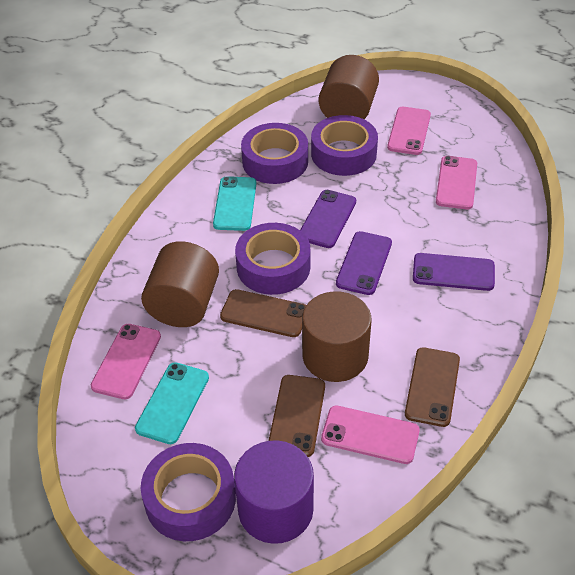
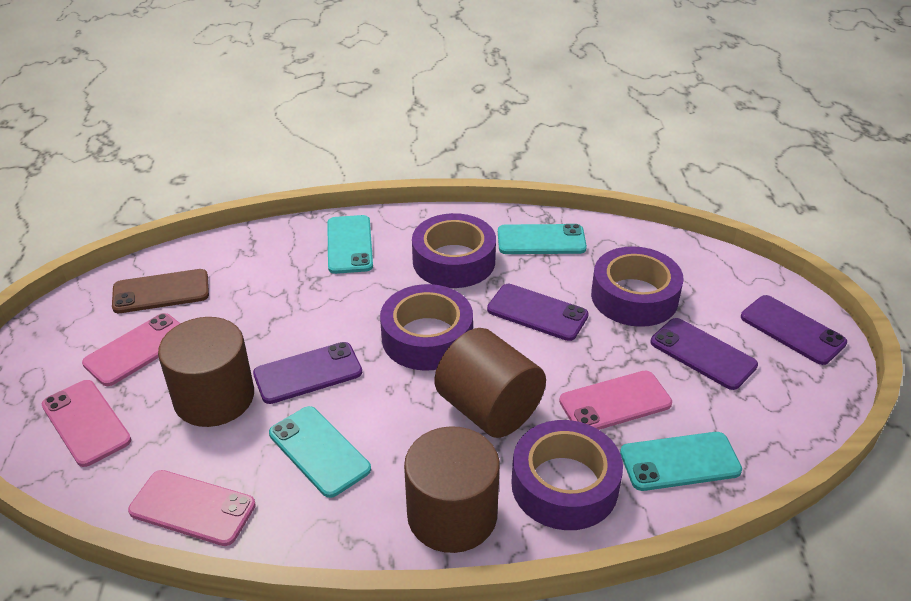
brown phone: 3 -> 1
purple cylinder: 1 -> 0
purple phone: 3 -> 4
turquoise phone: 2 -> 4

